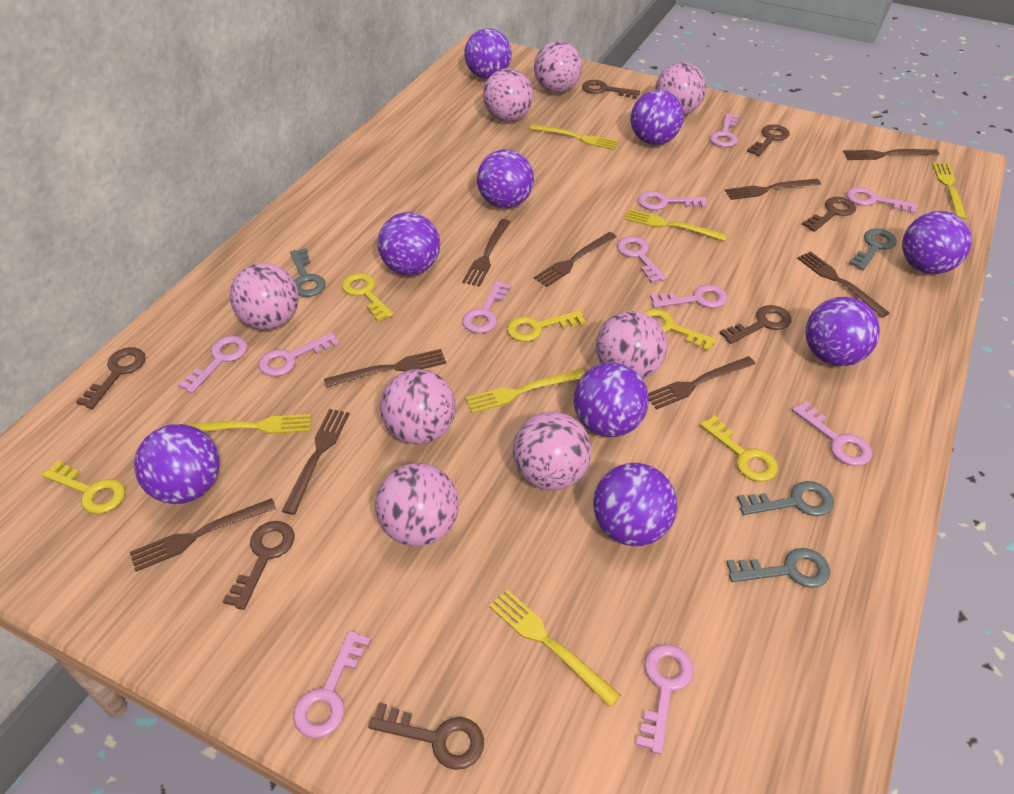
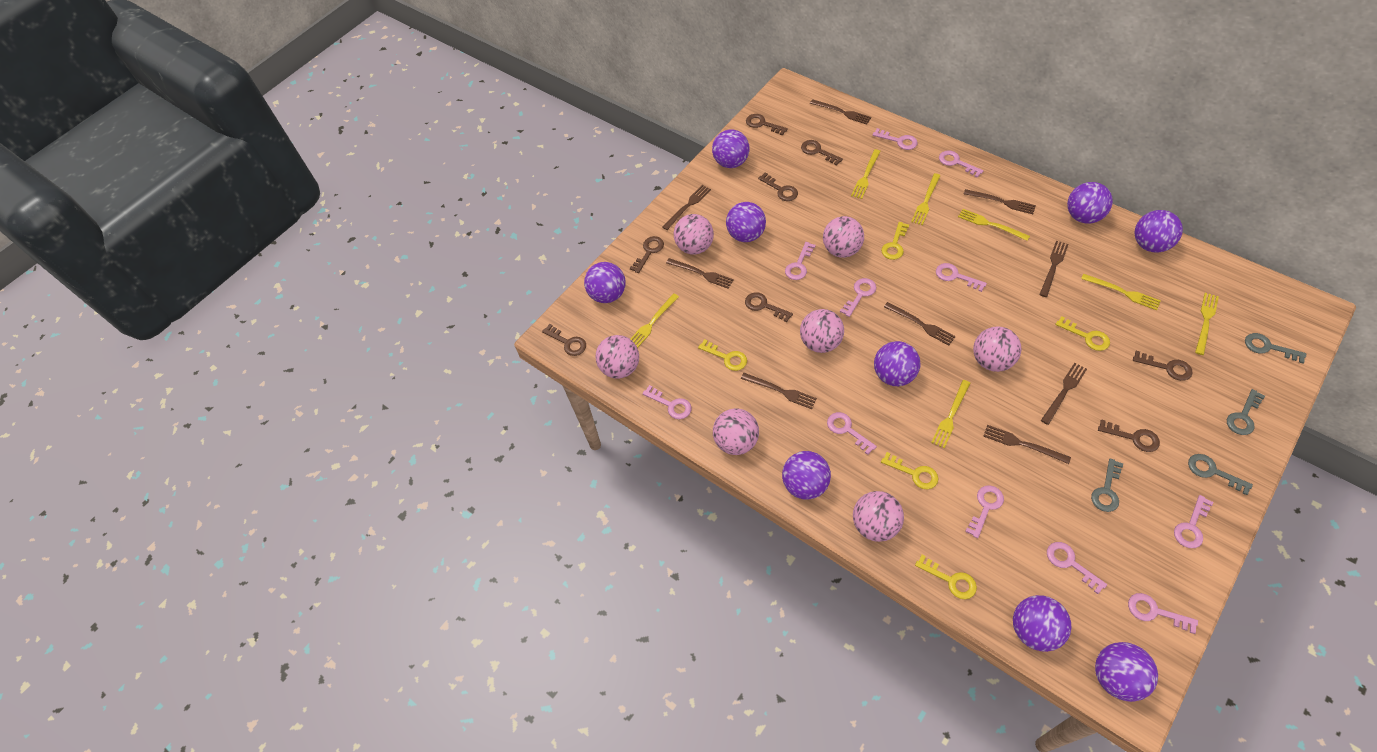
brown key: 7 -> 8
pink ball: 8 -> 7
yellow fork: 6 -> 7

